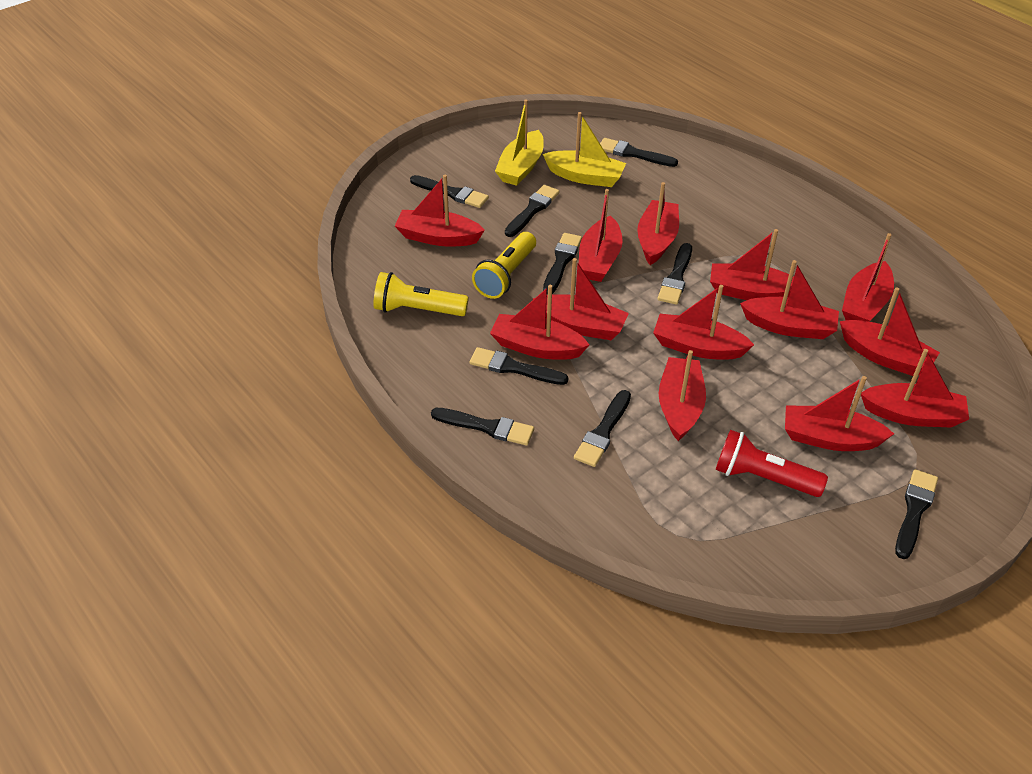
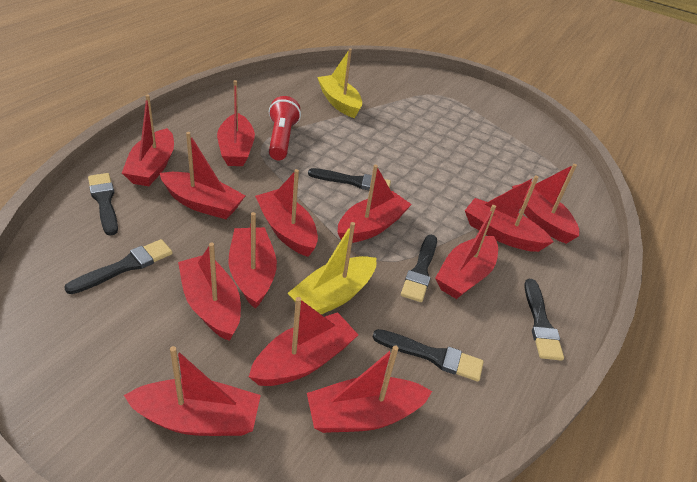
black brush: 9 -> 6
yellow flashlight: 2 -> 0

